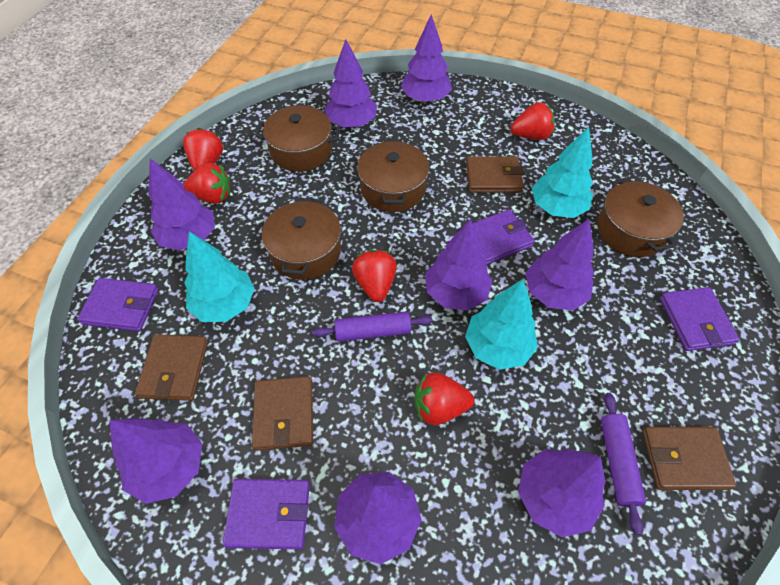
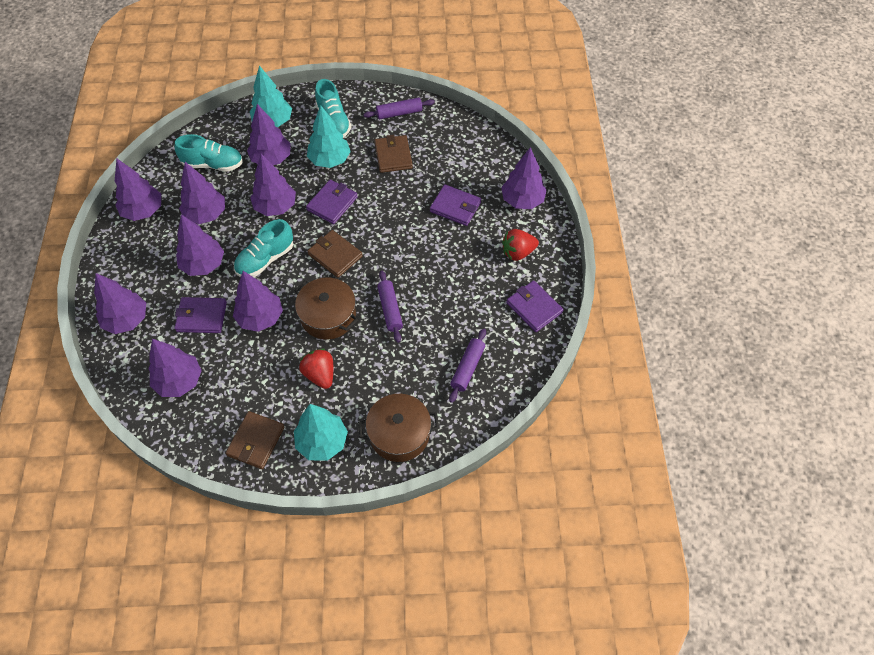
brown pot: 4 -> 2
brown wallet: 4 -> 3
purple rolling pin: 2 -> 3
purple tree: 8 -> 9
red strawberry: 5 -> 2
turquoise shoe: 0 -> 3

